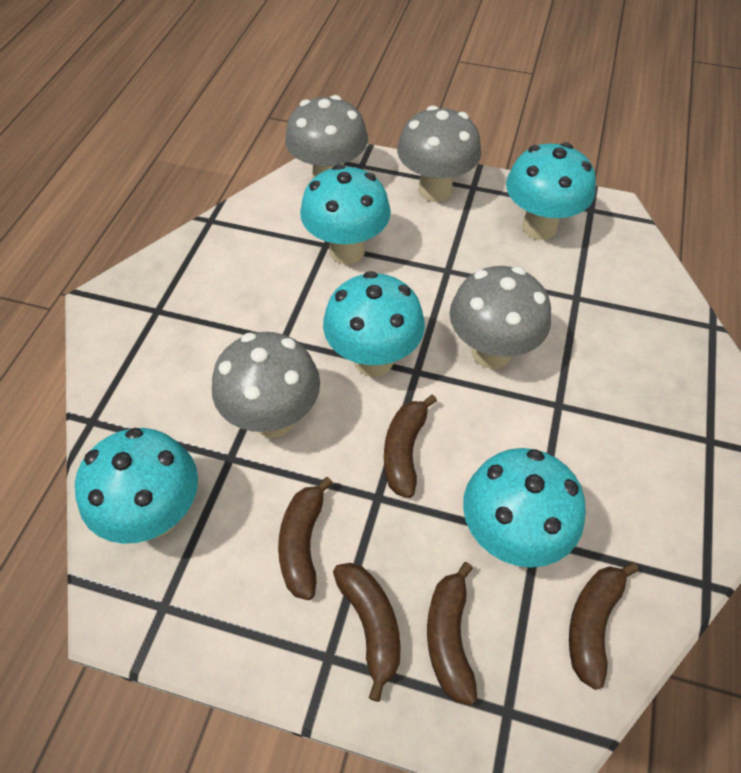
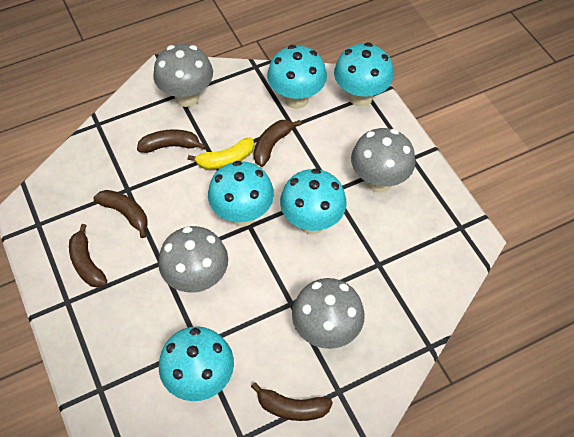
yellow banana: 0 -> 1

